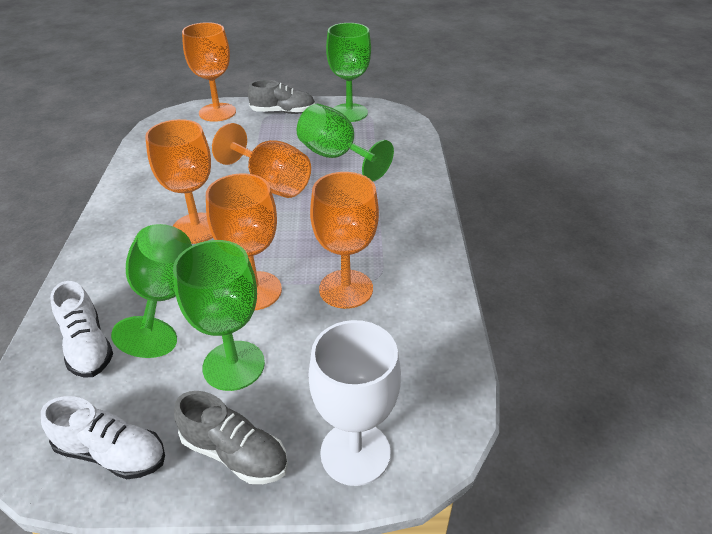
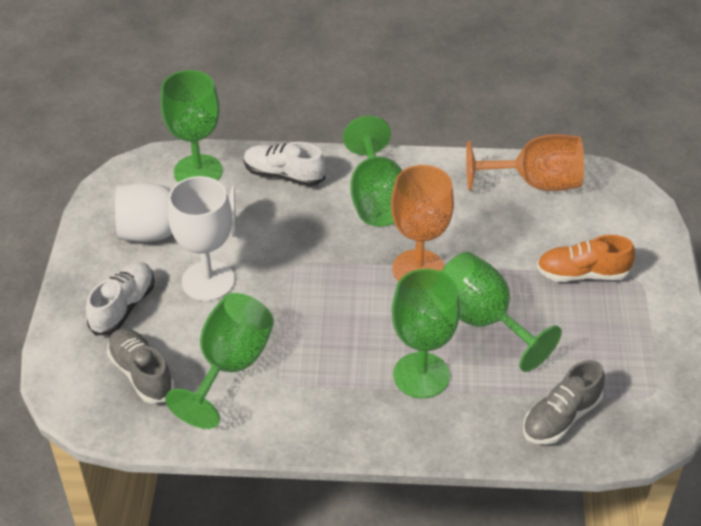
green goblet: 4 -> 5
orange goblet: 5 -> 2
orange shoe: 0 -> 1
white goblet: 1 -> 2

